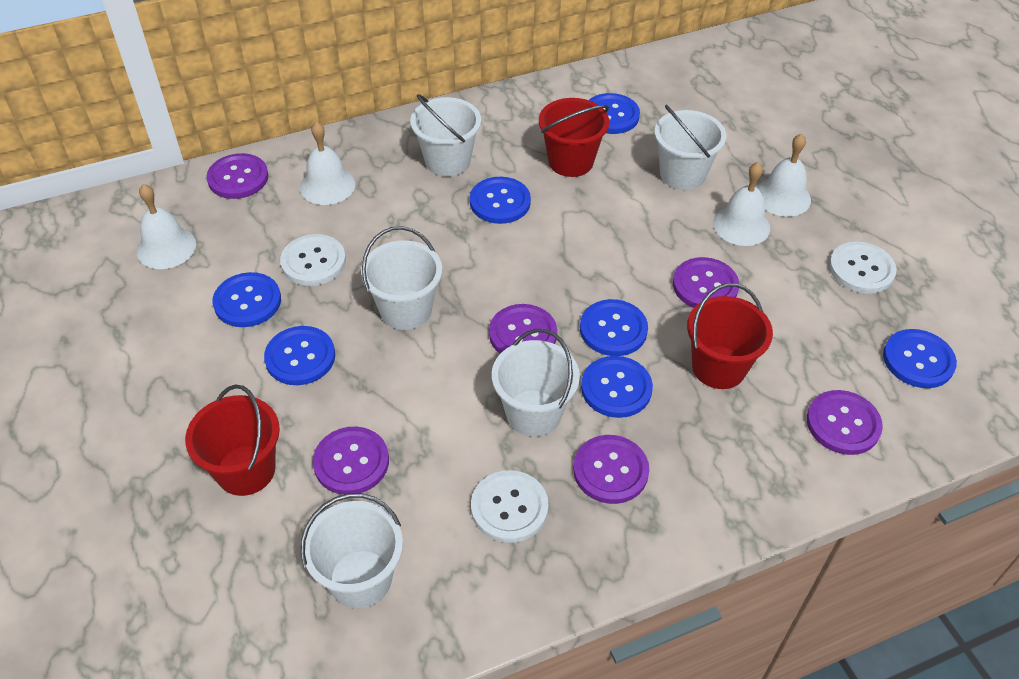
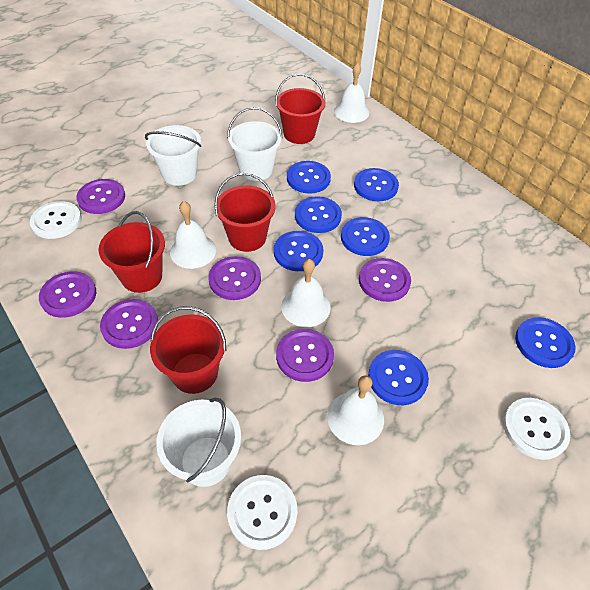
red bucket: 3 -> 4
white bucket: 5 -> 3

